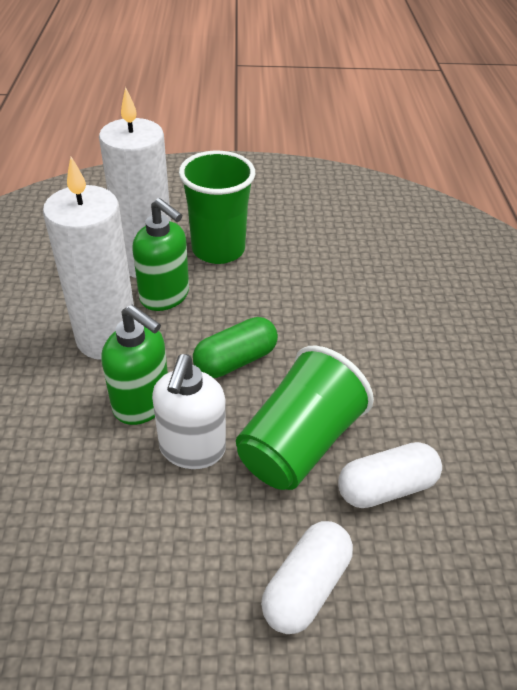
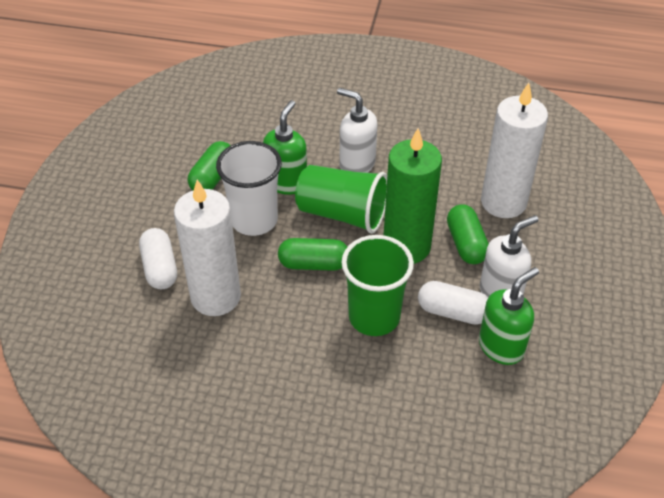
green candle: 0 -> 1
green capsule: 1 -> 3
white cup: 0 -> 1
white soap dispenser: 1 -> 2

